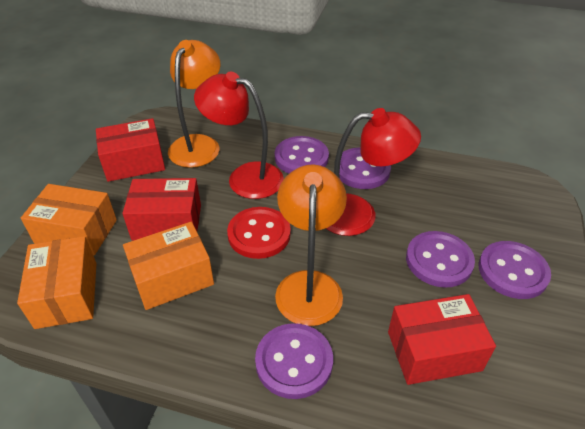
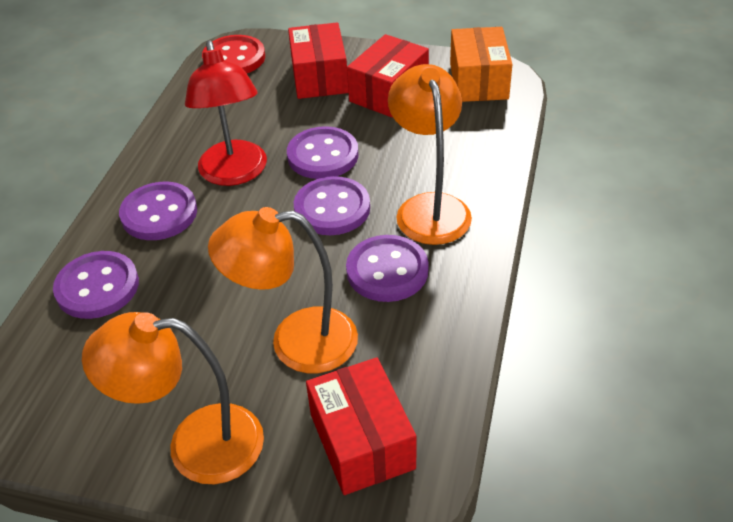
orange box: 3 -> 1
orange lamp: 2 -> 3
red lamp: 2 -> 1

